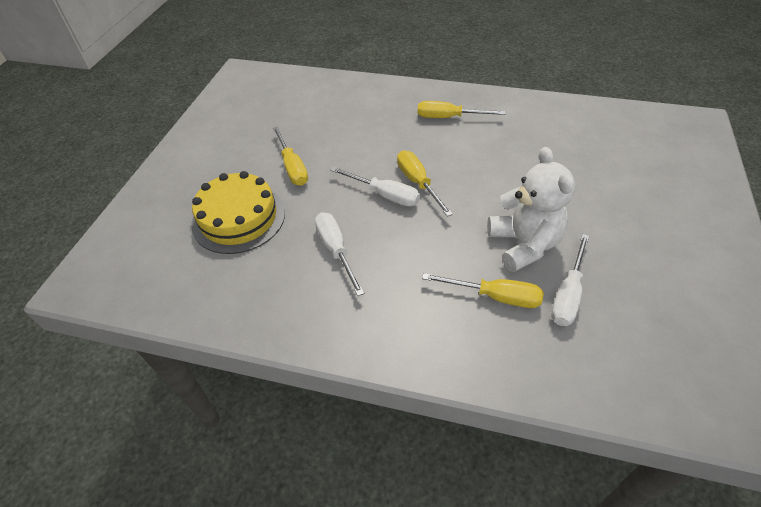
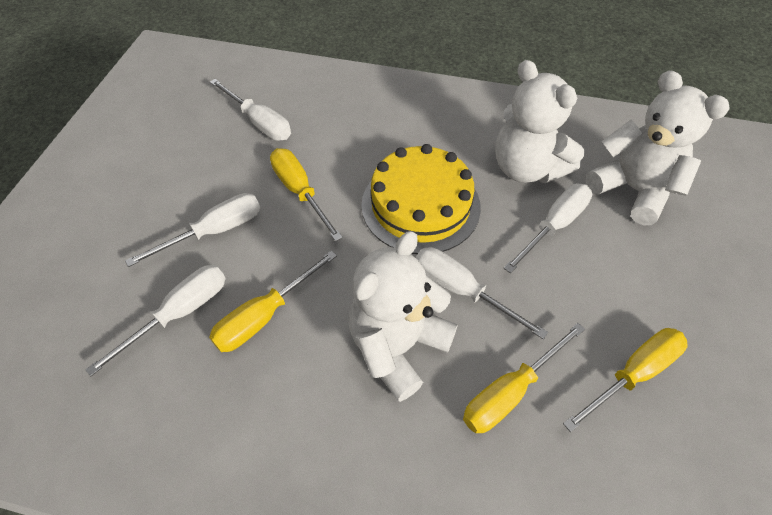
white screwdriver: 3 -> 5
white teddy bear: 1 -> 3

